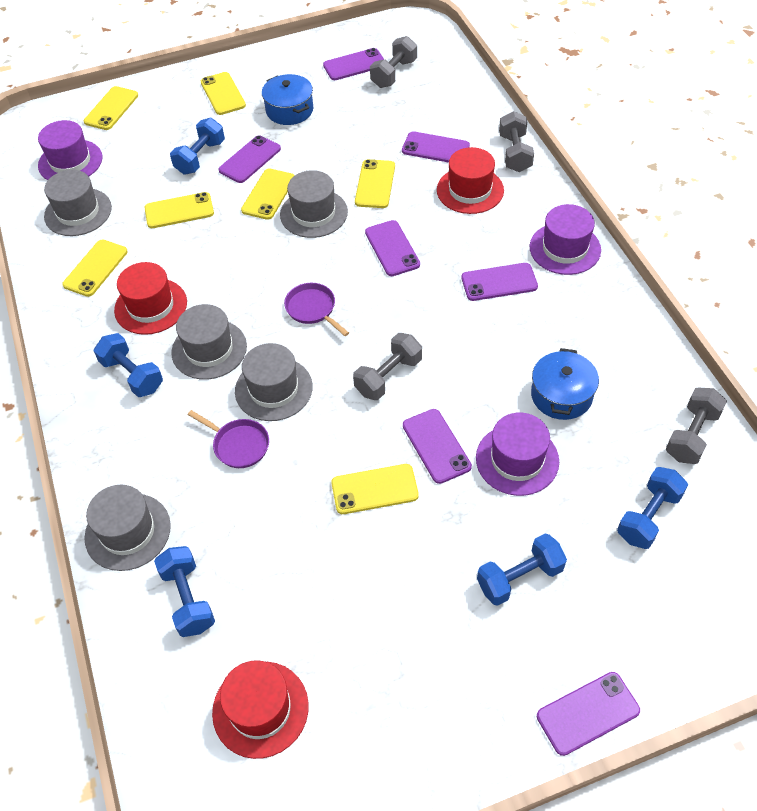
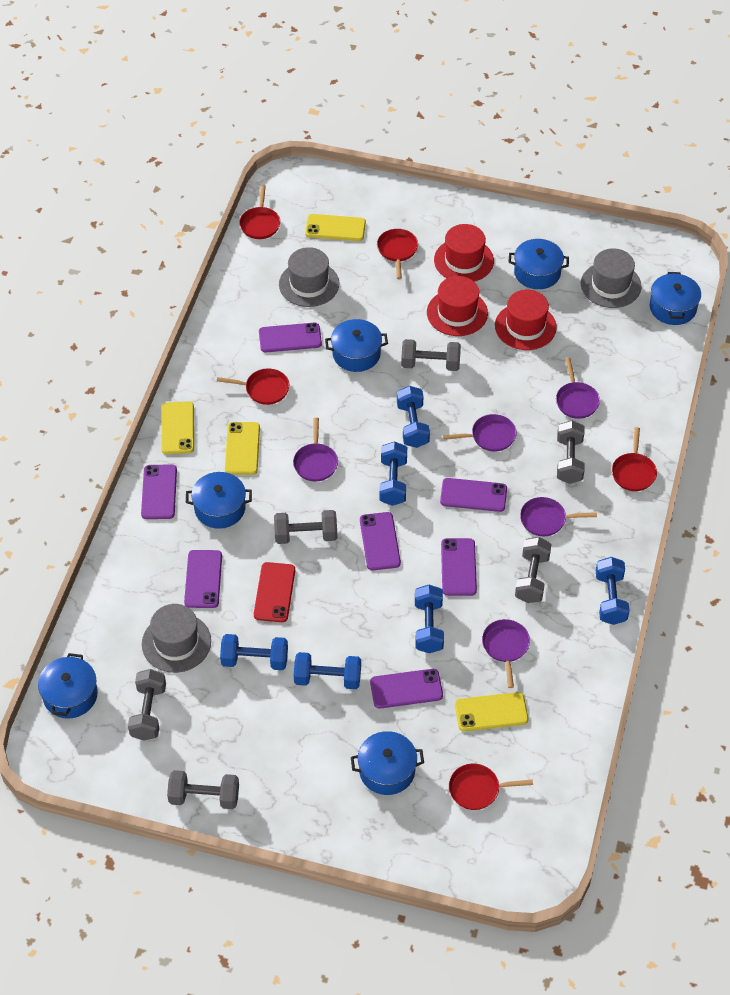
blue dumbbell: 5 -> 6
blue pot: 2 -> 6
grey dumbbell: 4 -> 6
grey hat: 5 -> 3
purple hat: 3 -> 0
purple pan: 2 -> 5
red pan: 0 -> 5
red phone: 0 -> 1
yellow phone: 7 -> 4

